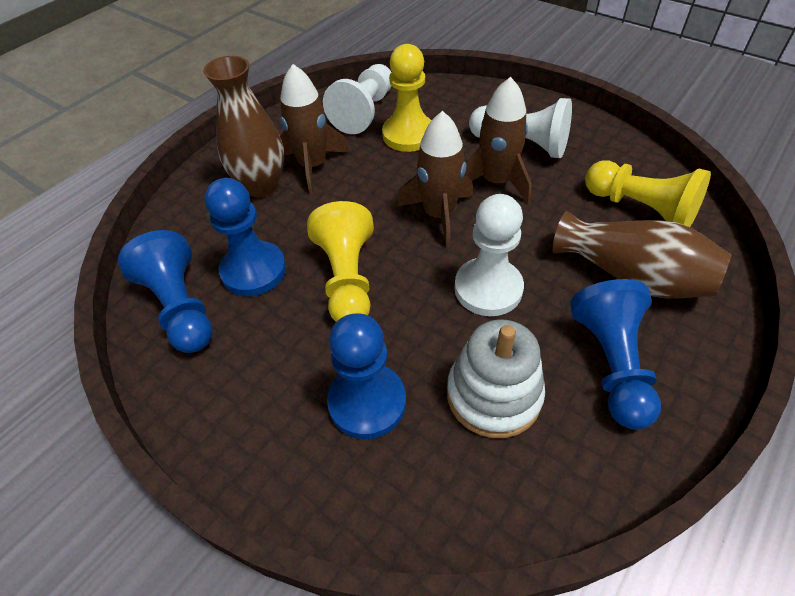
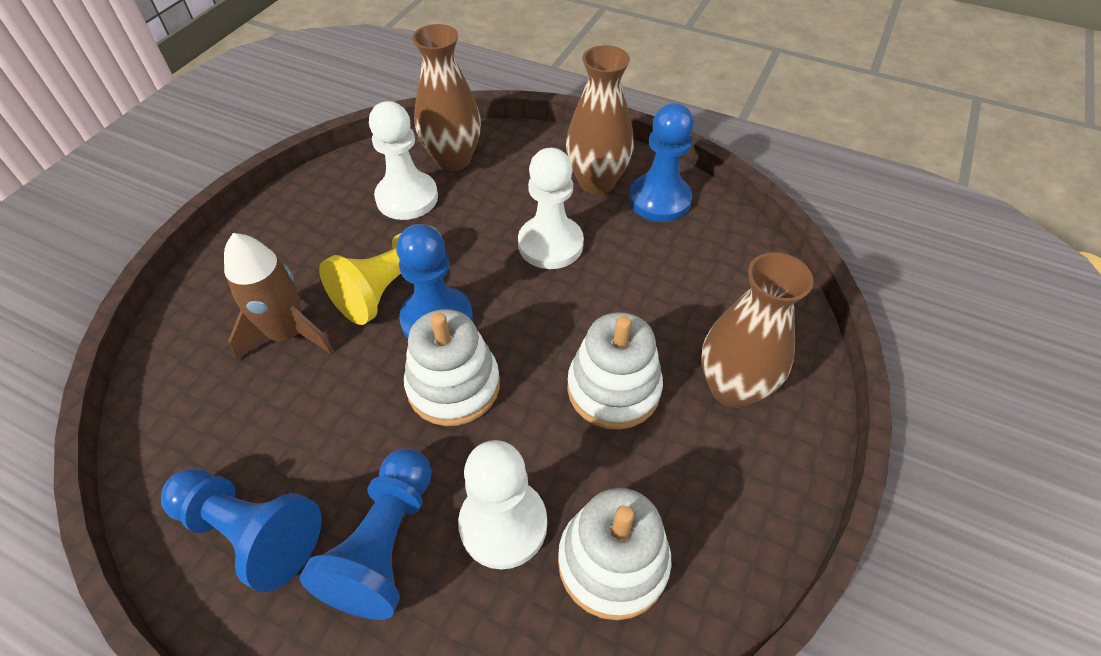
brown rocket: 3 -> 1
brown vase: 2 -> 3
white stacking toy: 1 -> 3
yellow pawn: 3 -> 1

